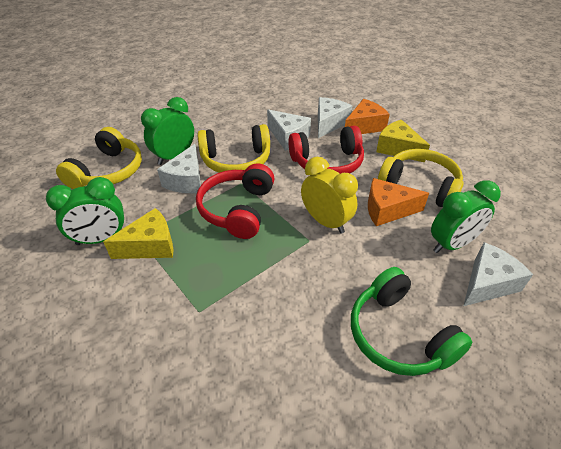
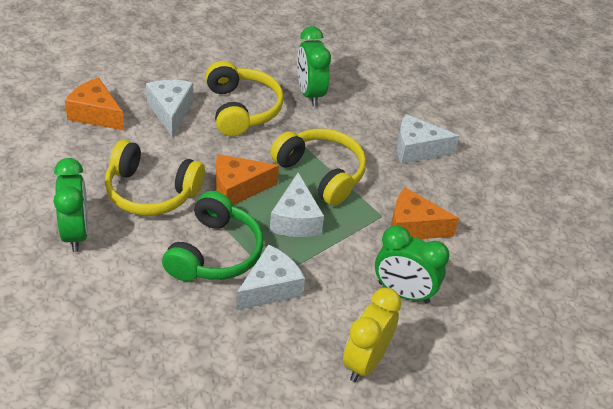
orange cheese: 2 -> 3
red headphones: 2 -> 0
yellow cheese: 2 -> 0

